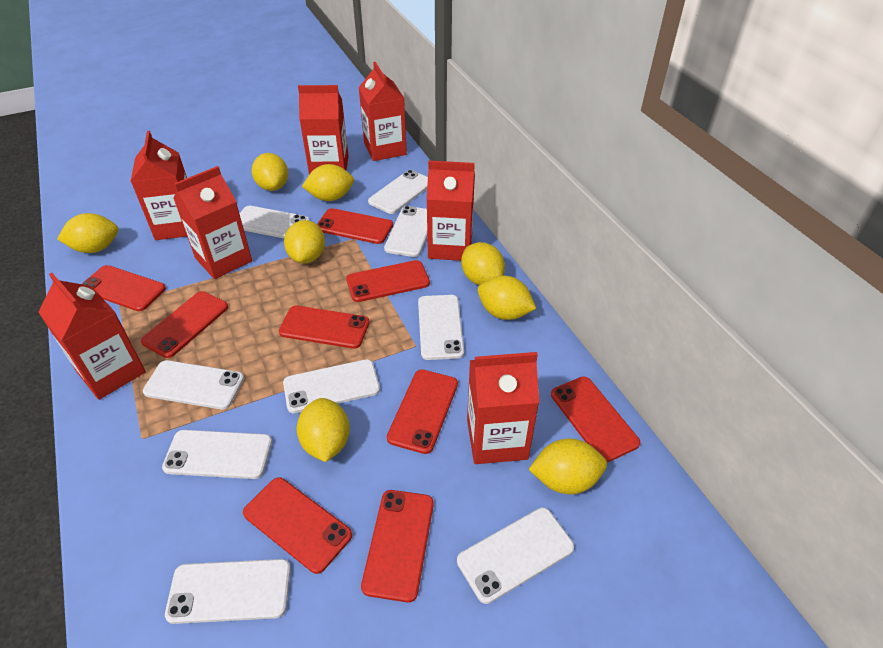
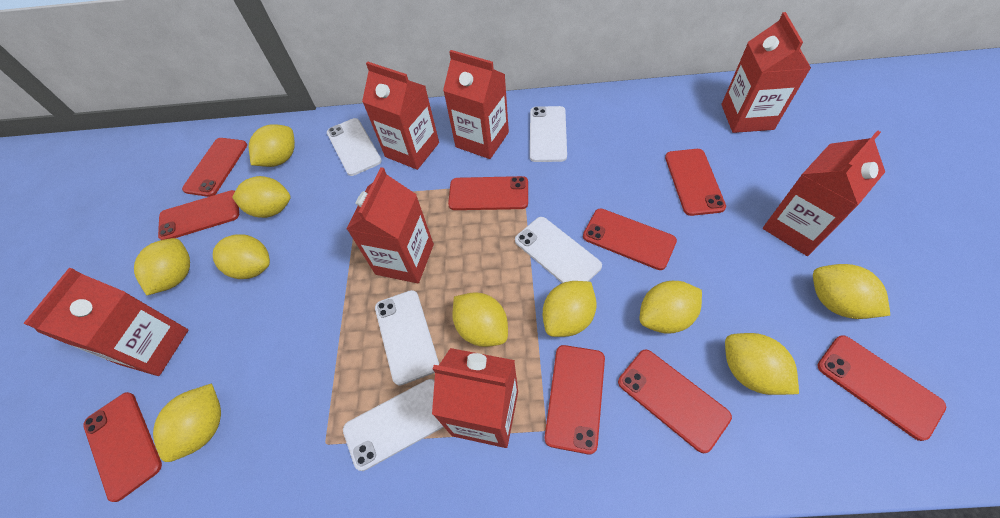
white phone: 9 -> 5
yellow lemon: 8 -> 10

